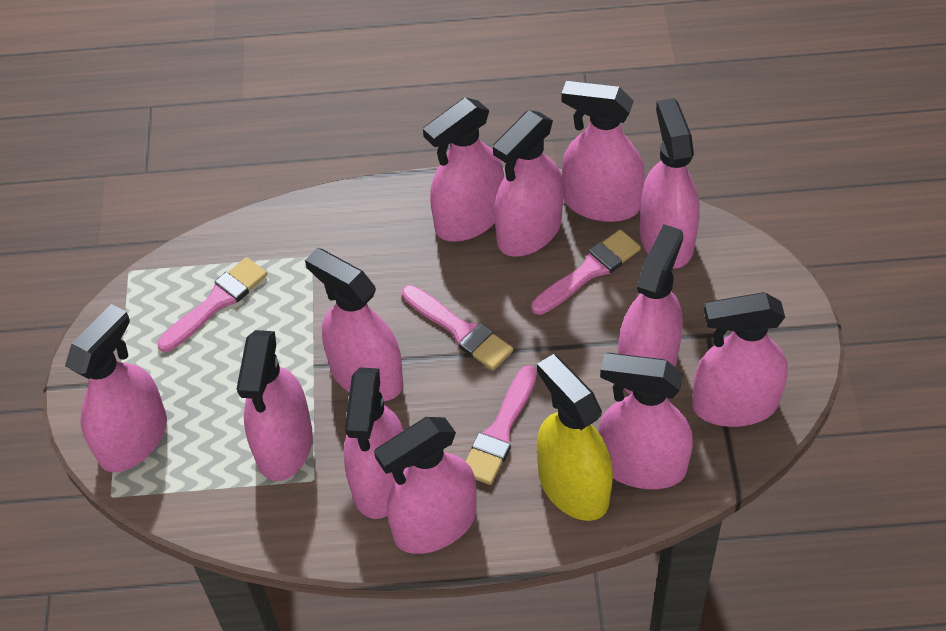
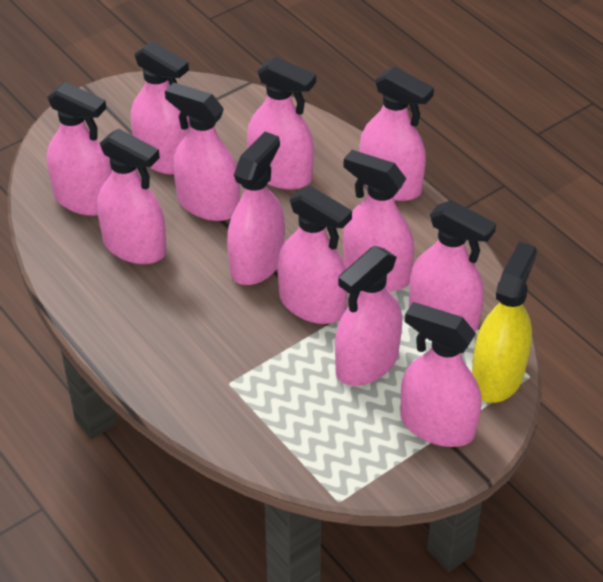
pink brush: 4 -> 0

